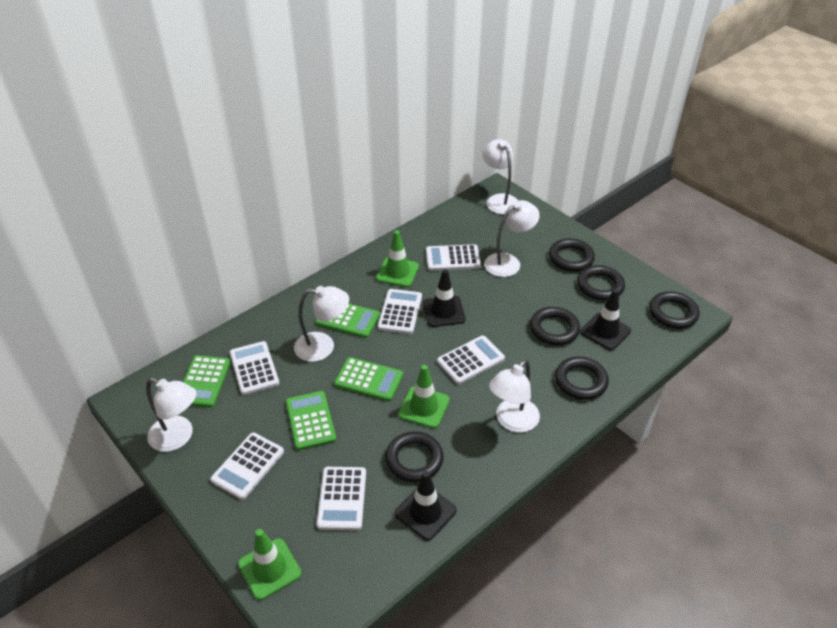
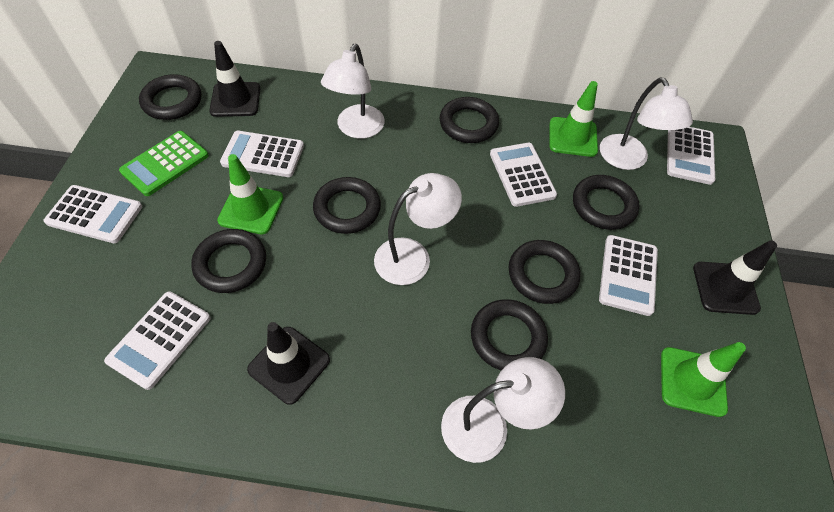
black ring: 6 -> 7
green calculator: 4 -> 1
white lamp: 5 -> 4

